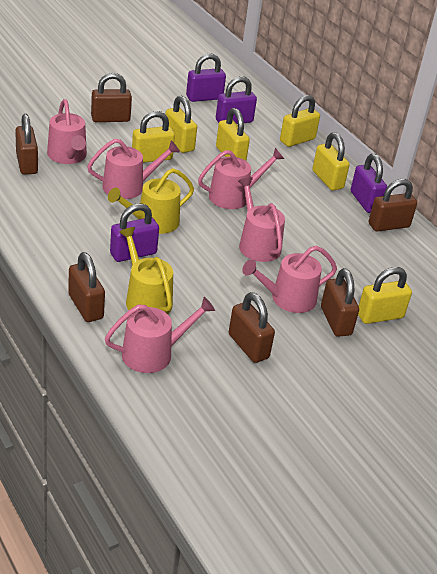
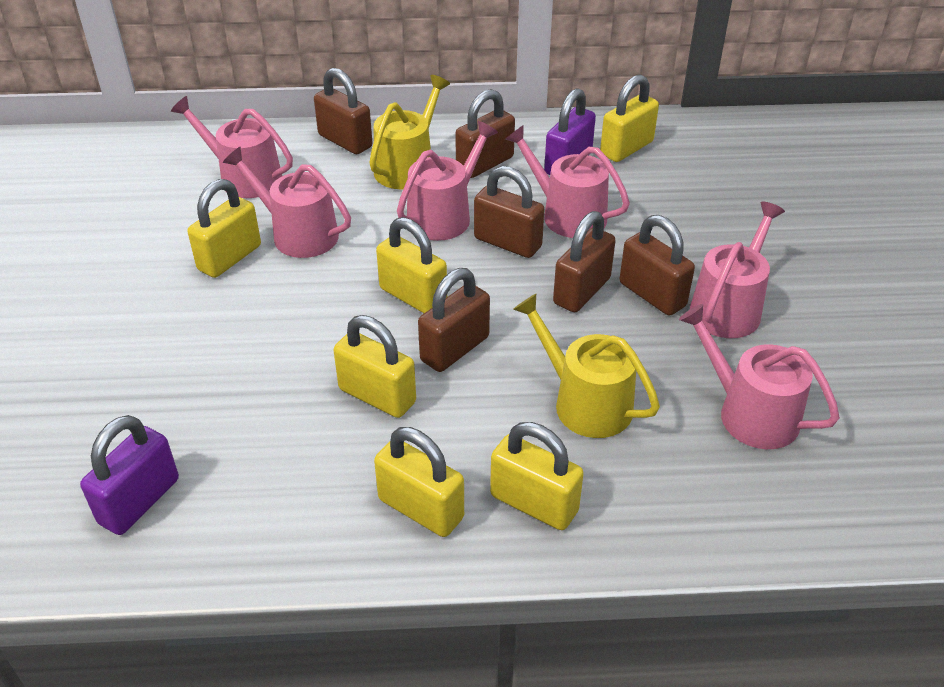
purple padlock: 4 -> 2

